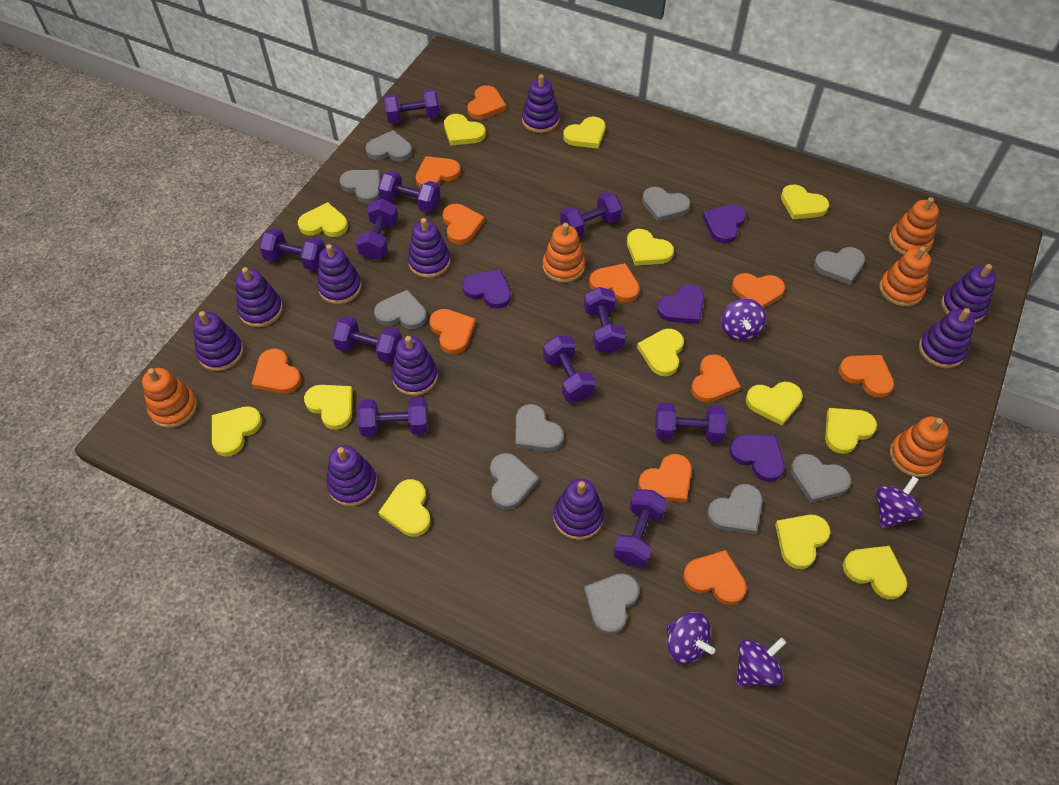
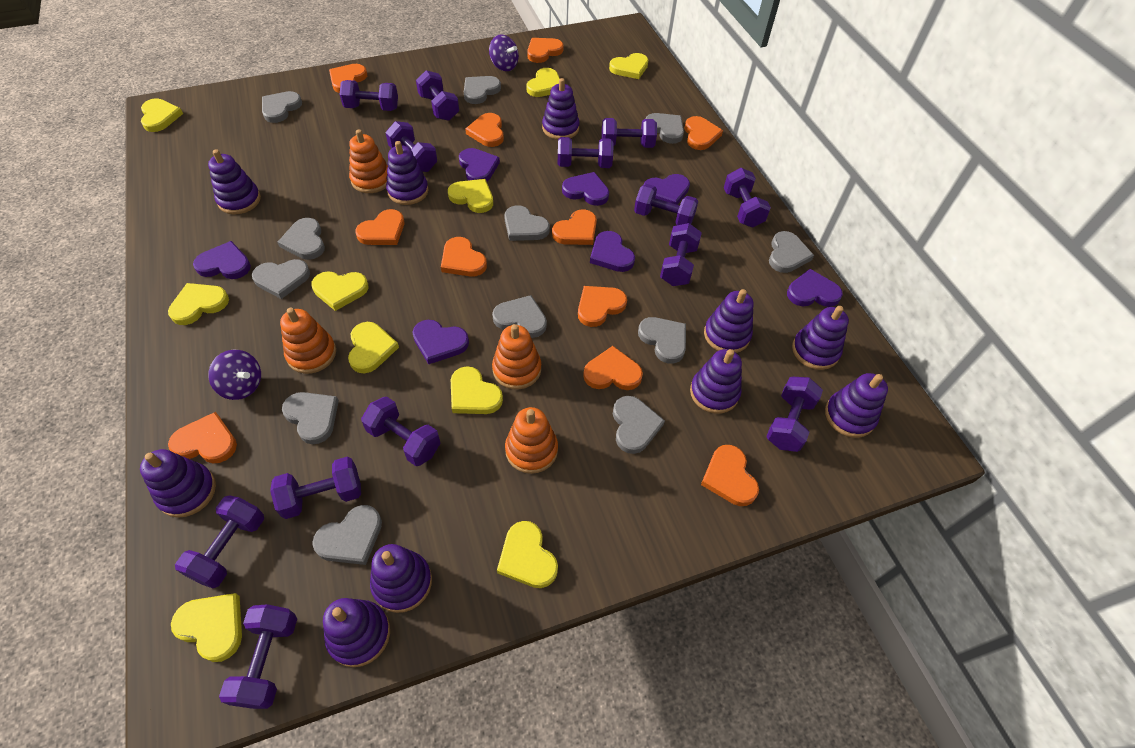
grey heart: 10 -> 12
orange stacking toy: 5 -> 4
purple dumbbell: 11 -> 13
purple heart: 4 -> 7
purple spinning top: 4 -> 2
yellow heart: 13 -> 10

